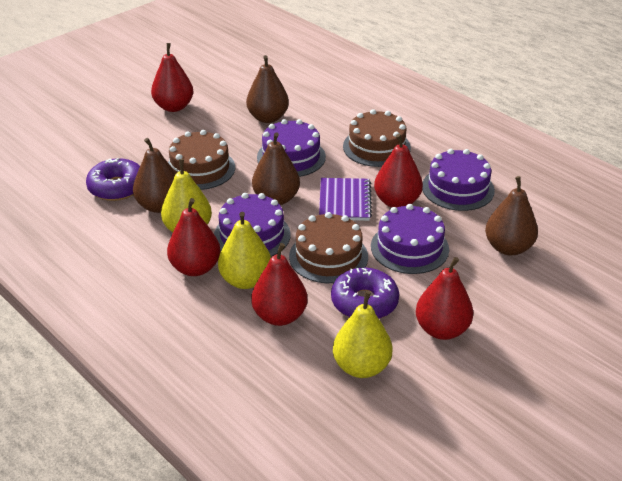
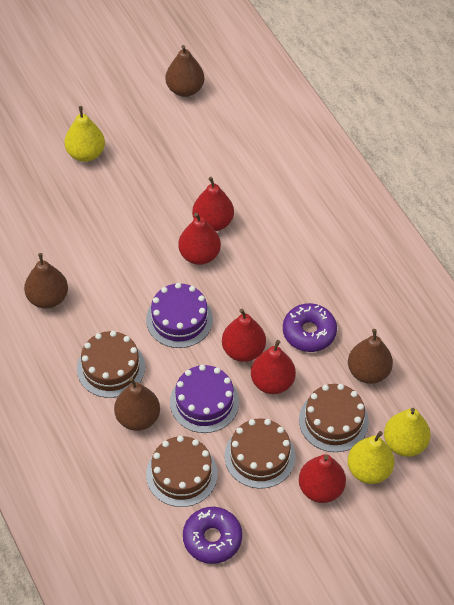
brown cake: 3 -> 4
purple cake: 4 -> 2
purple notebook: 1 -> 0

